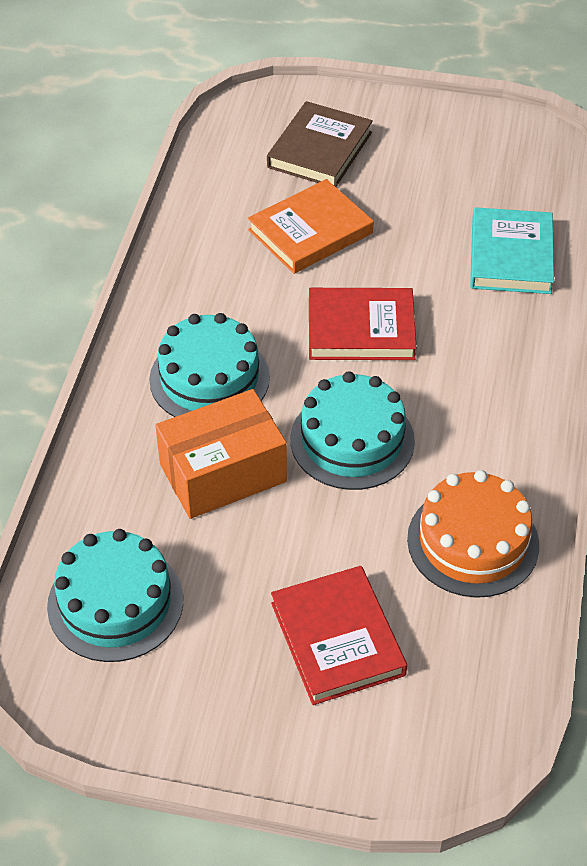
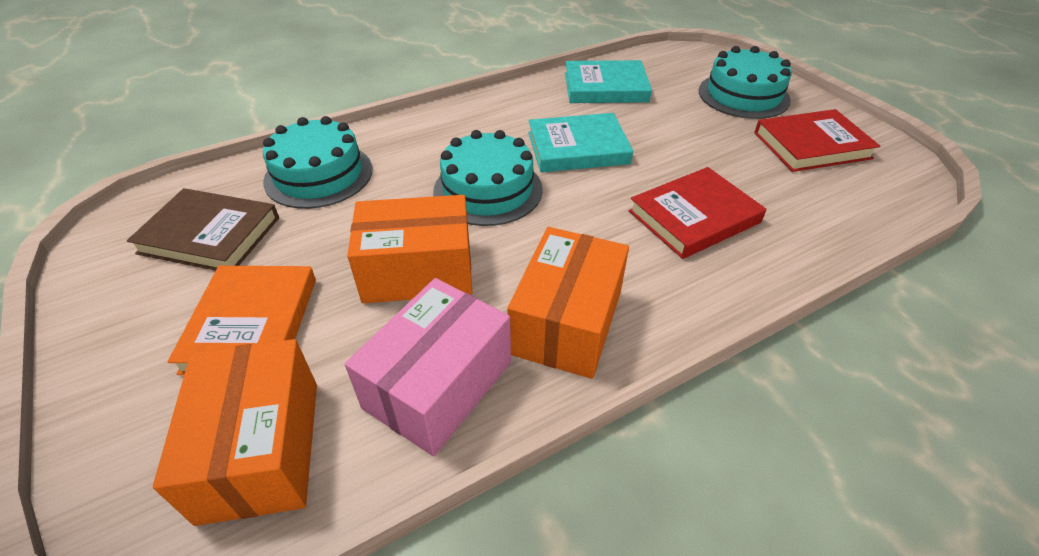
orange box: 1 -> 3
orange cake: 1 -> 0
pink box: 0 -> 1
turquoise book: 1 -> 2

